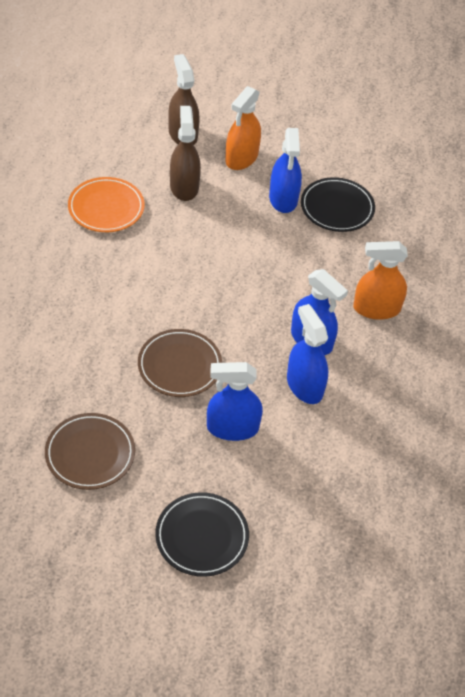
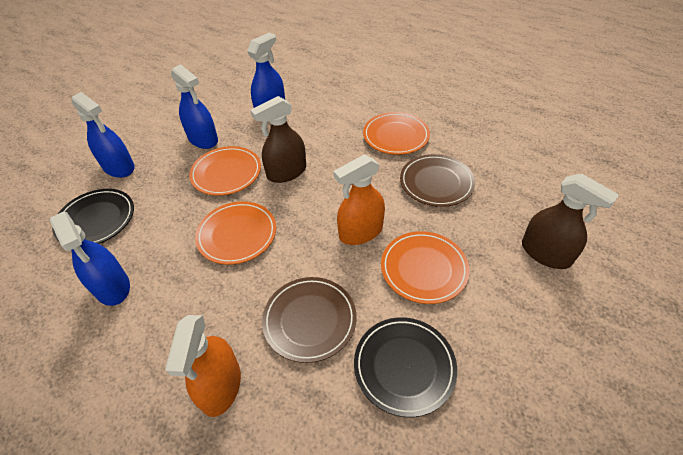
orange plate: 1 -> 4

